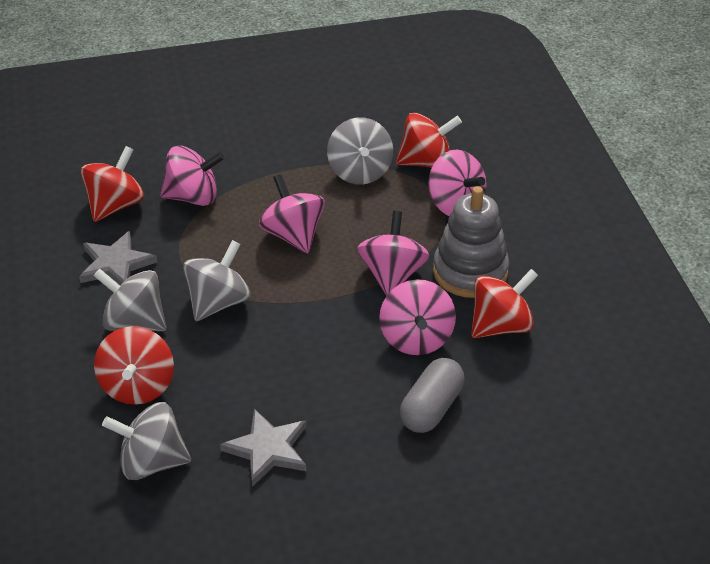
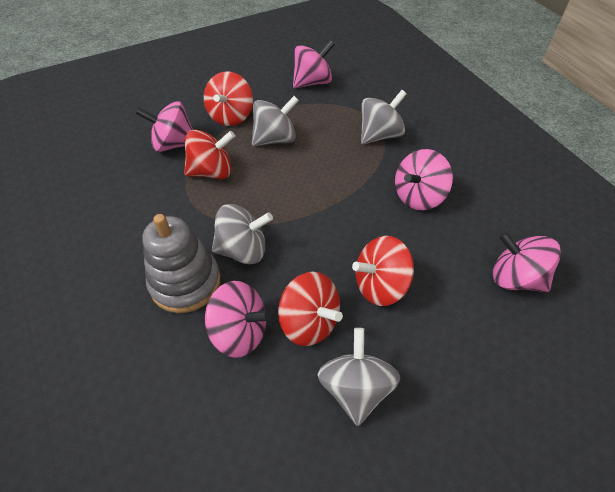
grey capsule: 1 -> 0
grey star: 2 -> 0

